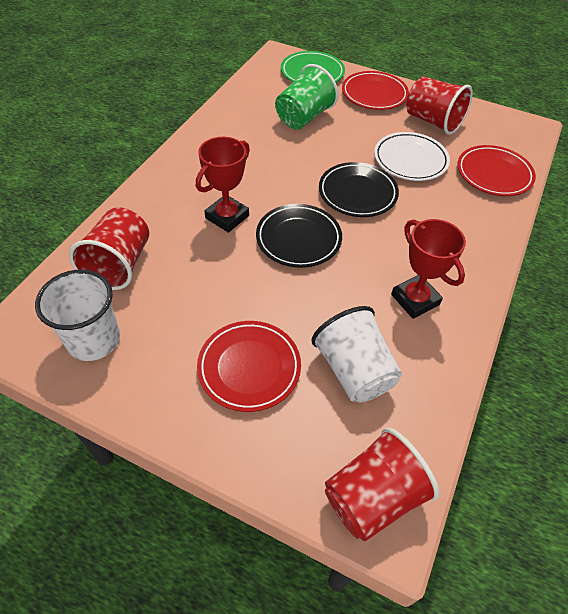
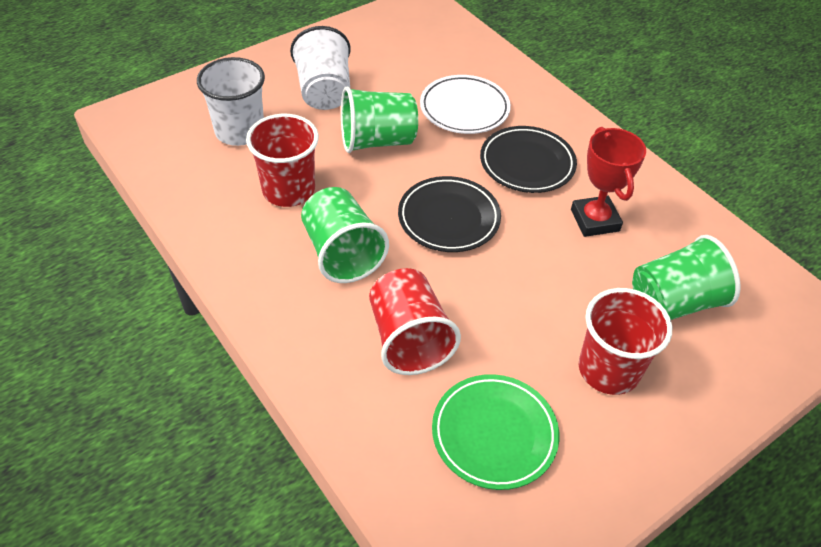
green cup: 1 -> 3
red plate: 3 -> 0
red trophy: 2 -> 1

